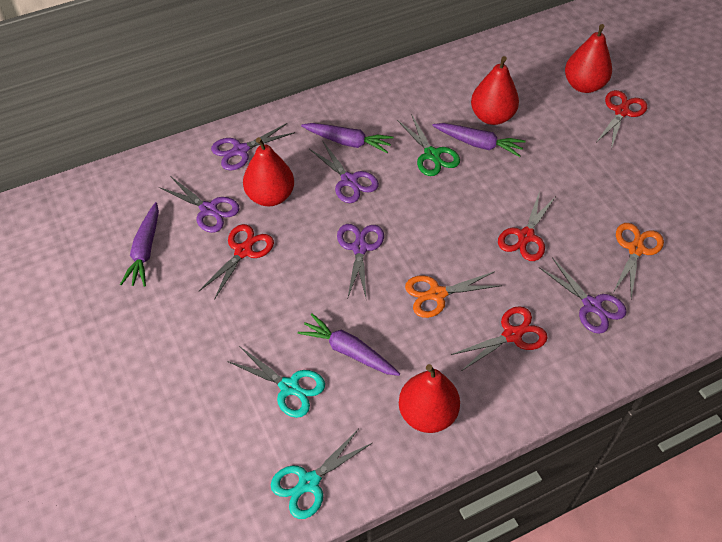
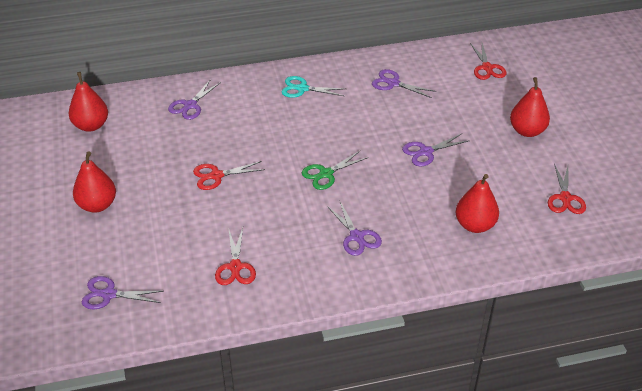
orange scissors: 2 -> 0
purple carrot: 4 -> 0
turquoise scissors: 2 -> 1

